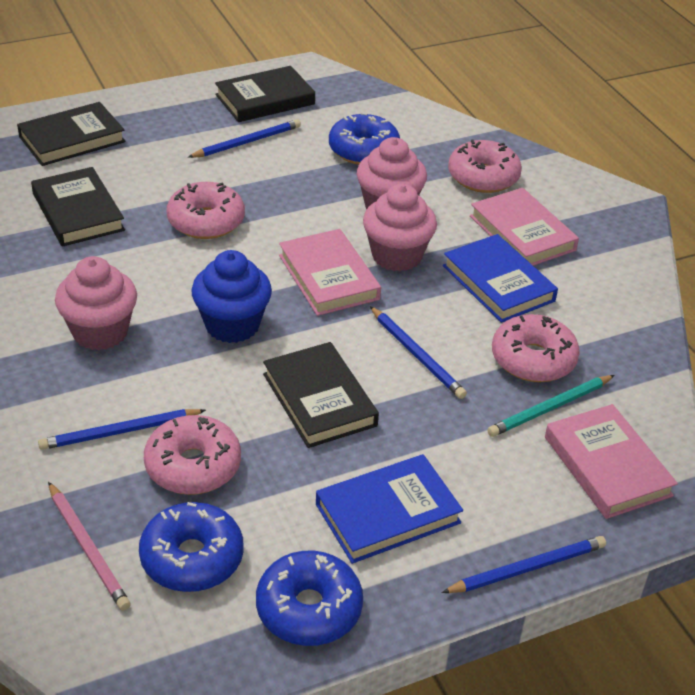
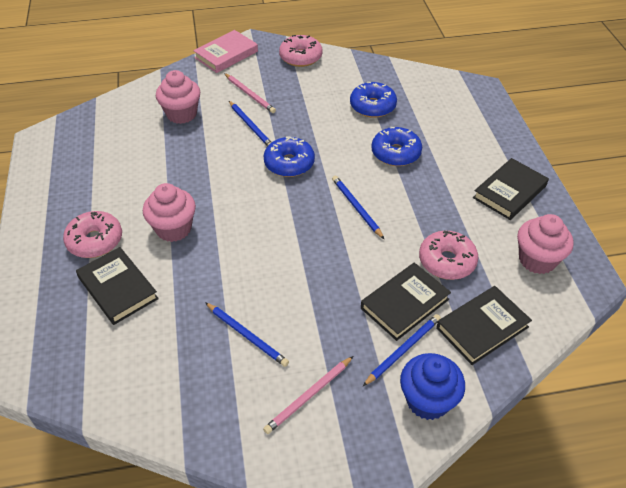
blue book: 2 -> 0
pink book: 3 -> 1
pink donut: 4 -> 3
pink pencil: 1 -> 2
turquoise pencil: 1 -> 0

